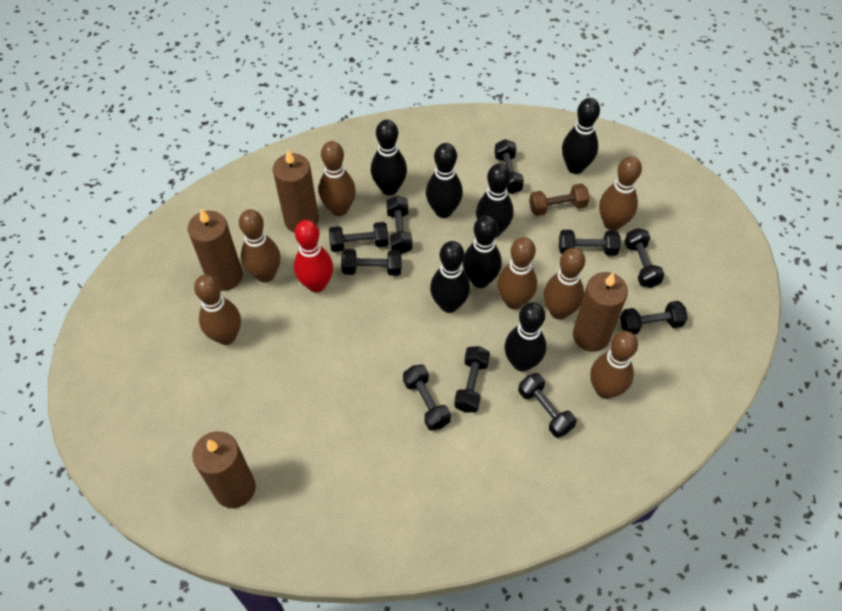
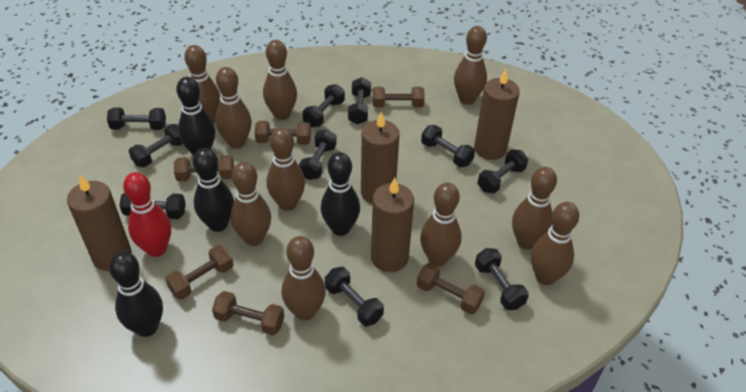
black bowling pin: 7 -> 4
brown bowling pin: 7 -> 10
brown dumbbell: 1 -> 6

